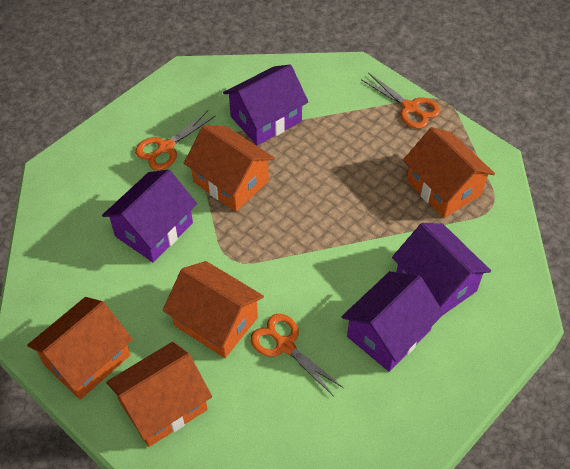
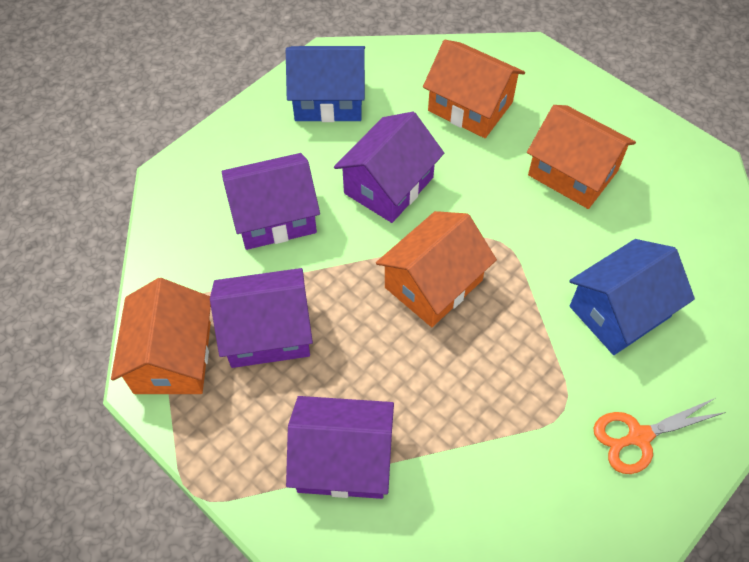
blue house: 0 -> 2
orange house: 5 -> 4
orange scissors: 3 -> 1

